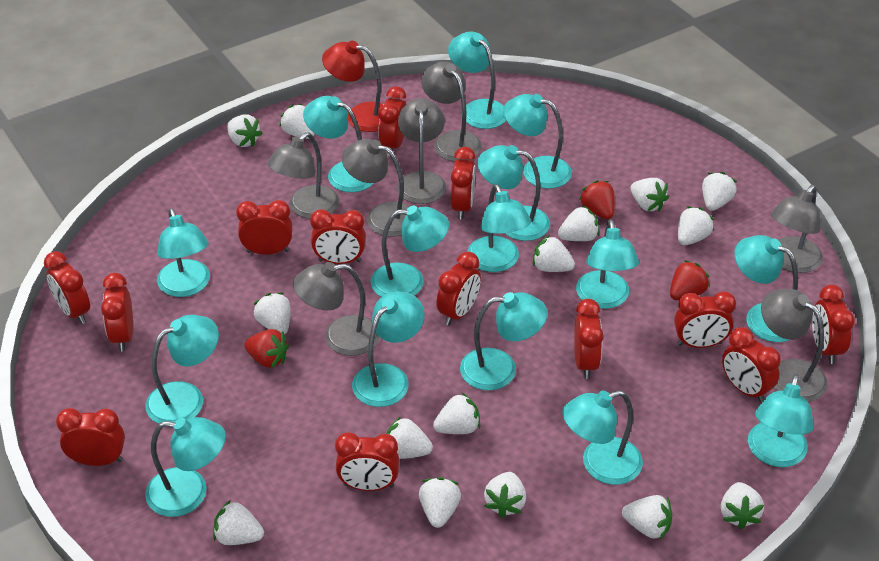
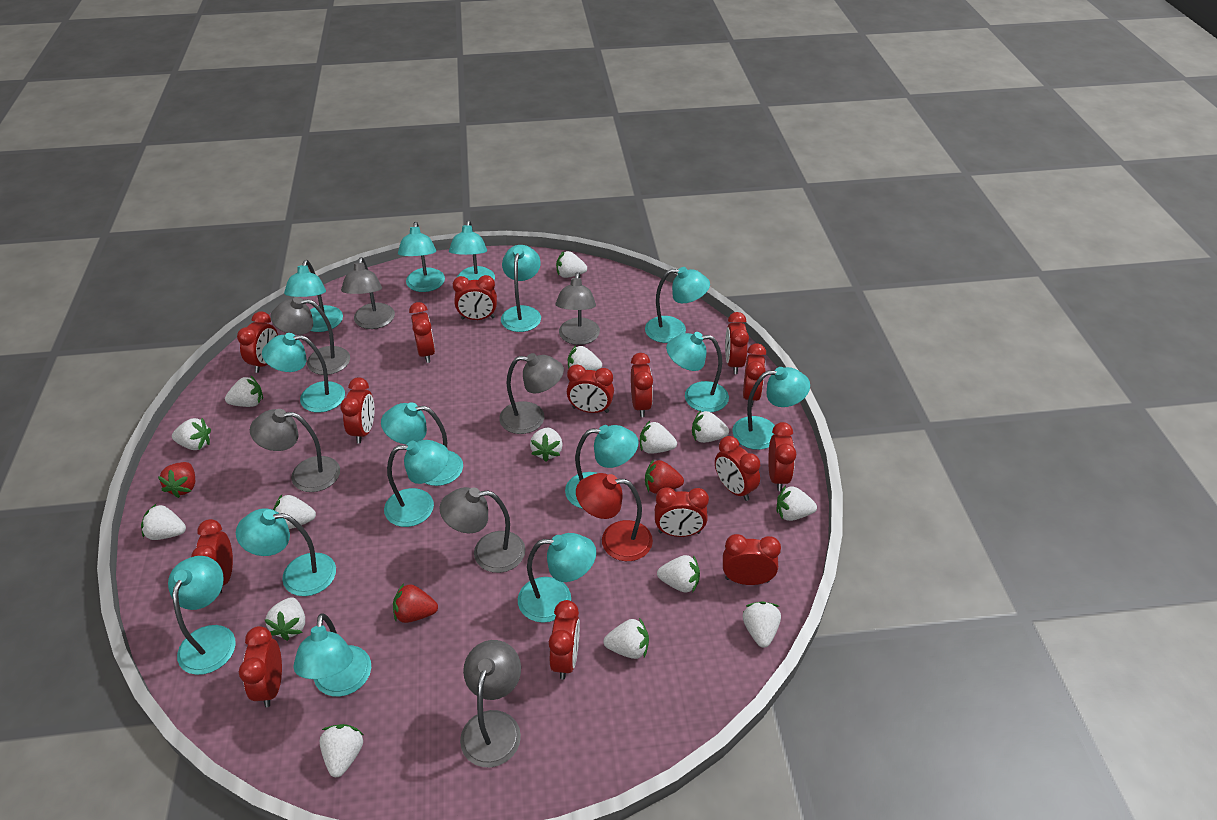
red clock: 13 -> 15

